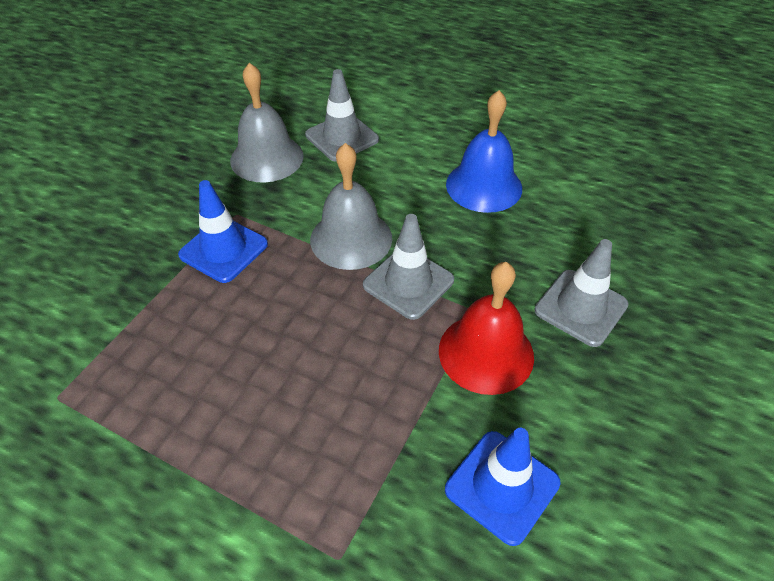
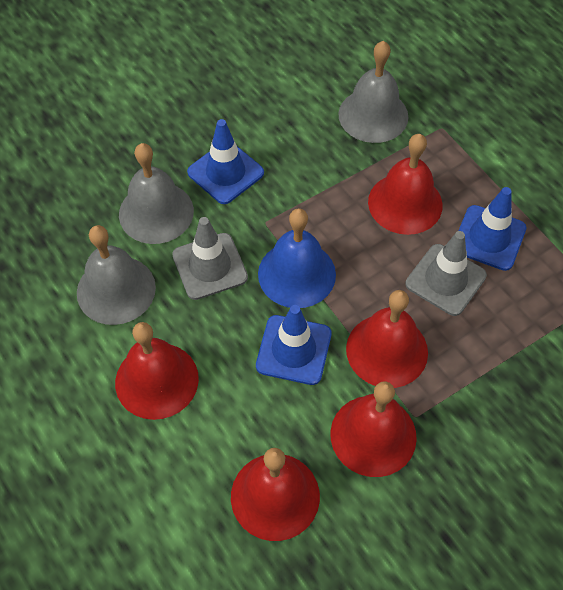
blue traffic cone: 2 -> 3
grey bell: 2 -> 3
grey traffic cone: 3 -> 2
red bell: 1 -> 5

